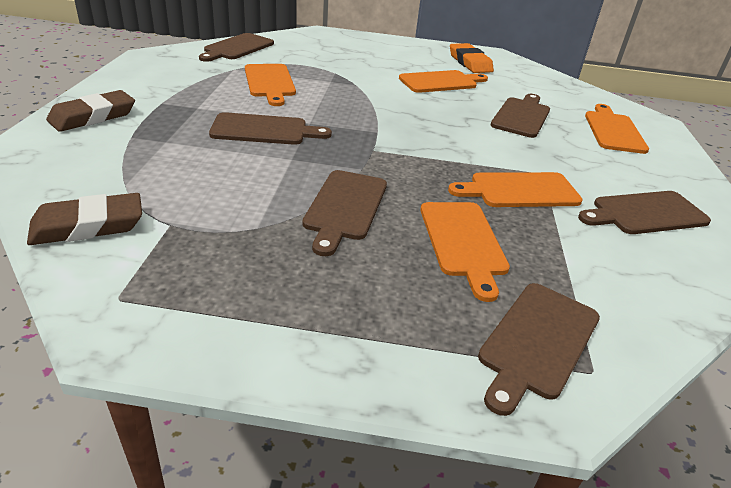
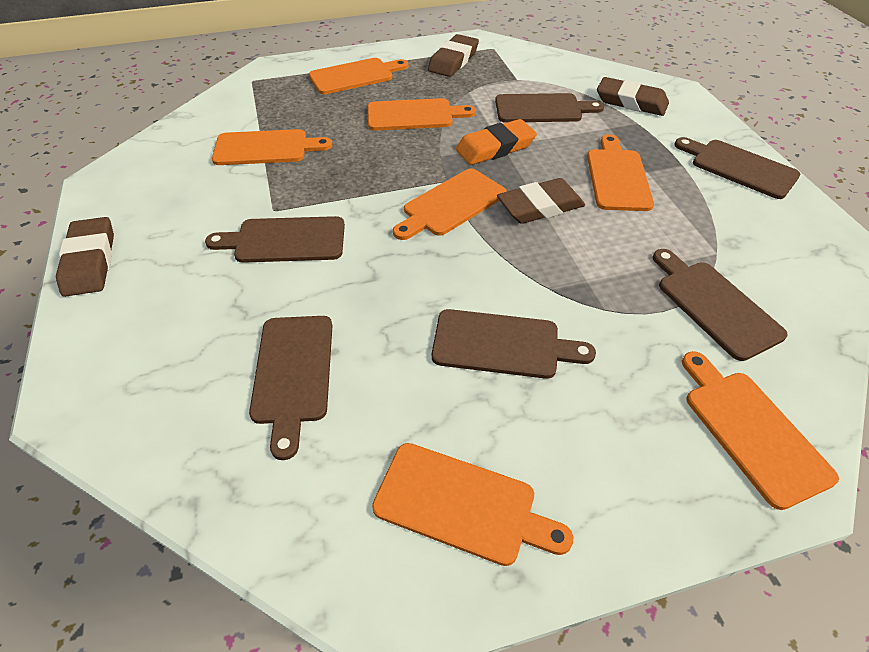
brown eraser: 2 -> 4
orange cutting board: 5 -> 7

